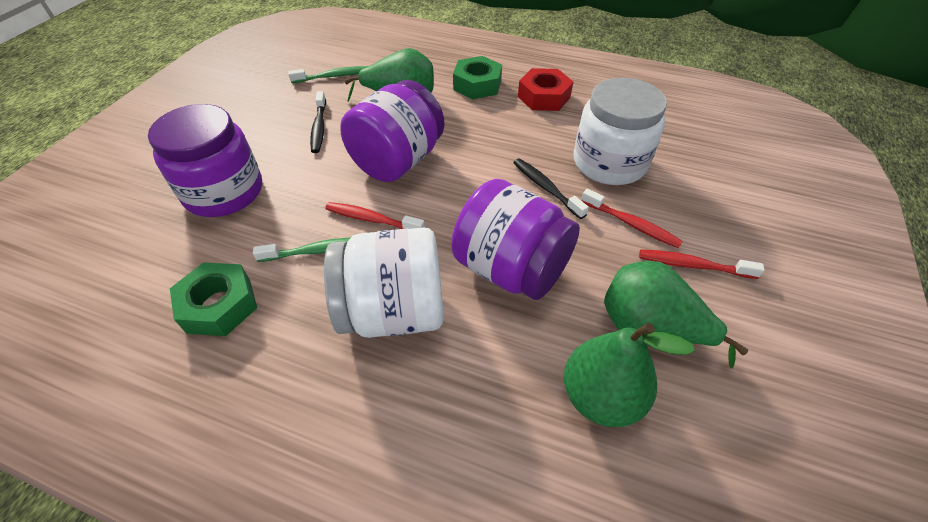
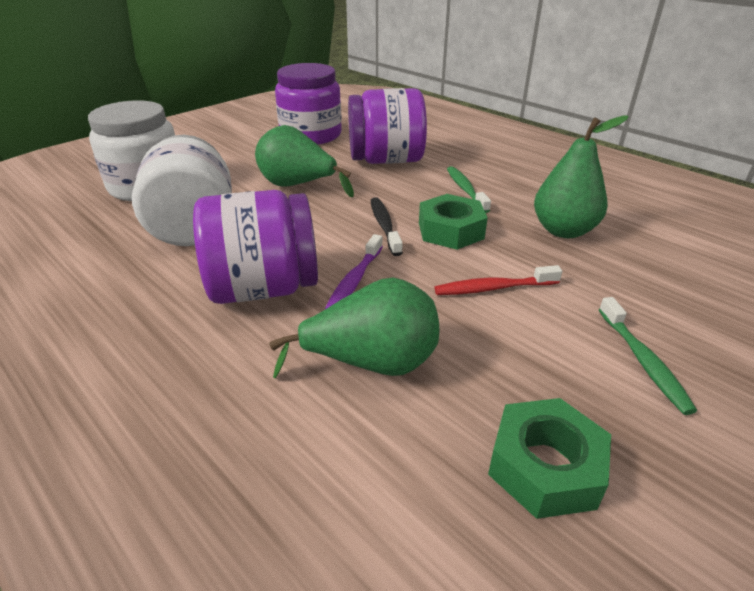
black toothbrush: 2 -> 1
purple toothbrush: 0 -> 1
red nut: 1 -> 0
red toothbrush: 3 -> 1

